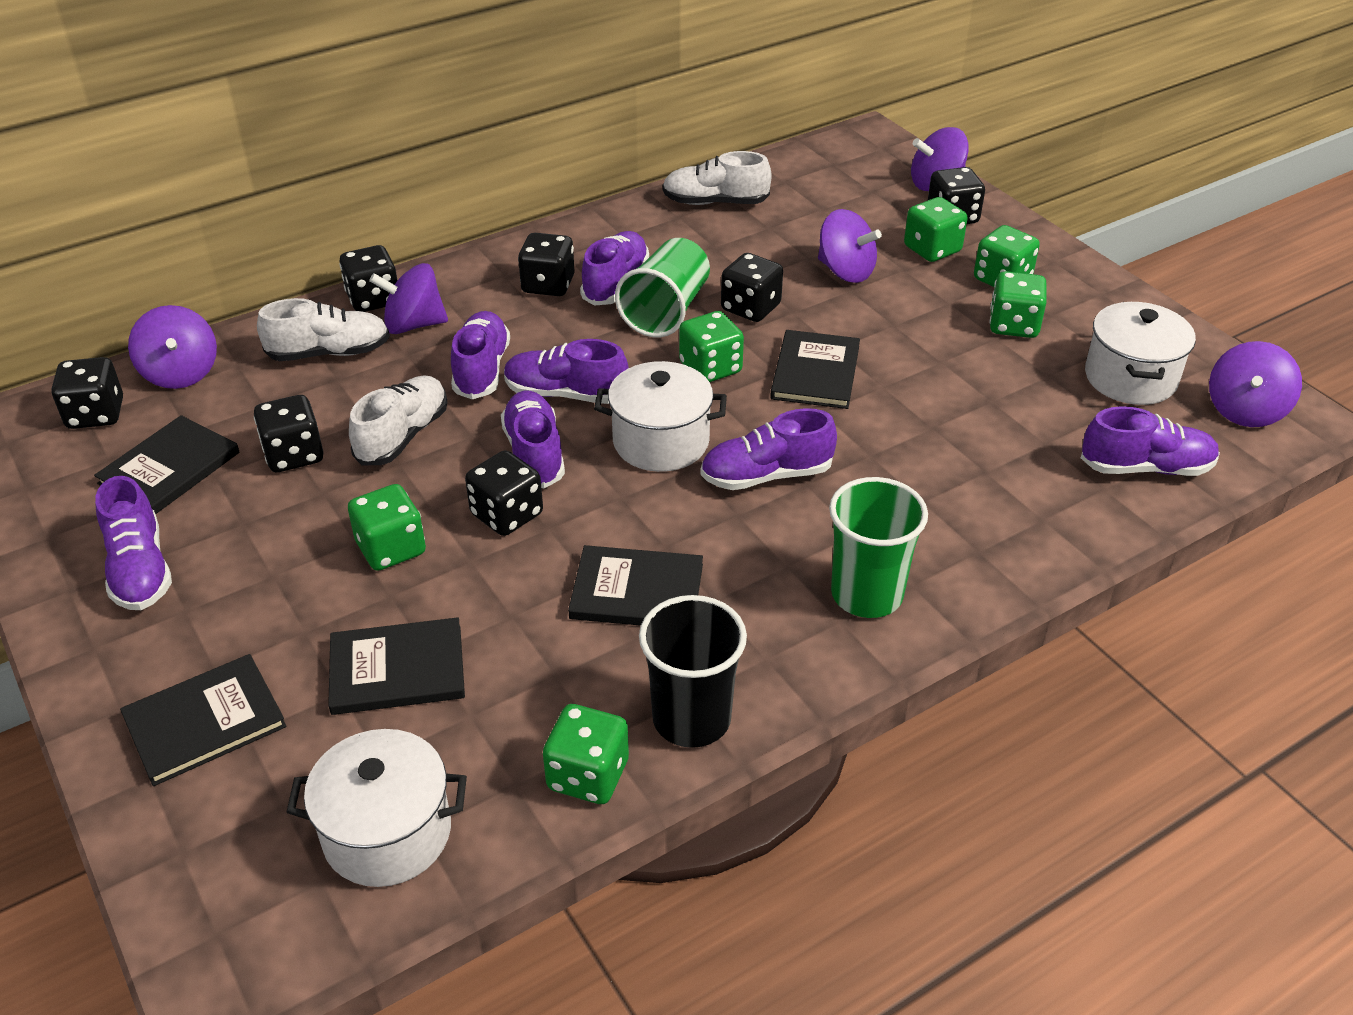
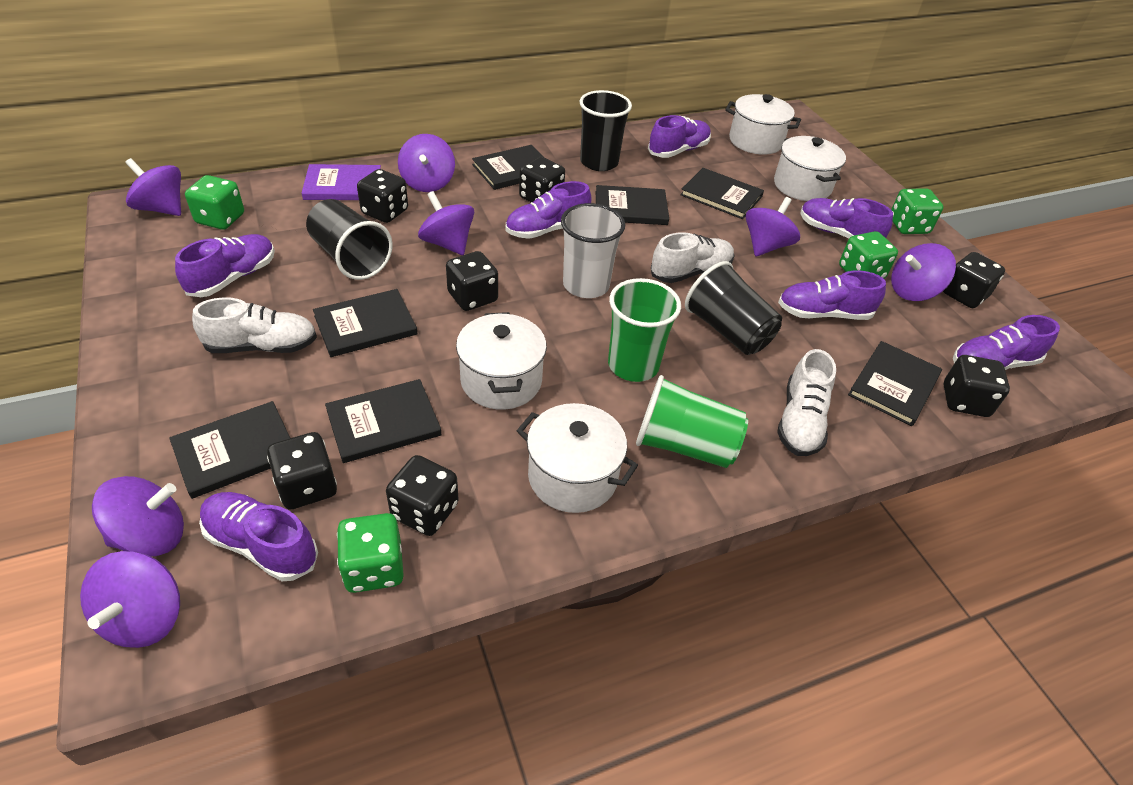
black book: 5 -> 7
black cup: 1 -> 3
green dice: 6 -> 4
purple book: 0 -> 1
purple spinning top: 5 -> 7
white cup: 0 -> 1
white pot: 3 -> 4

